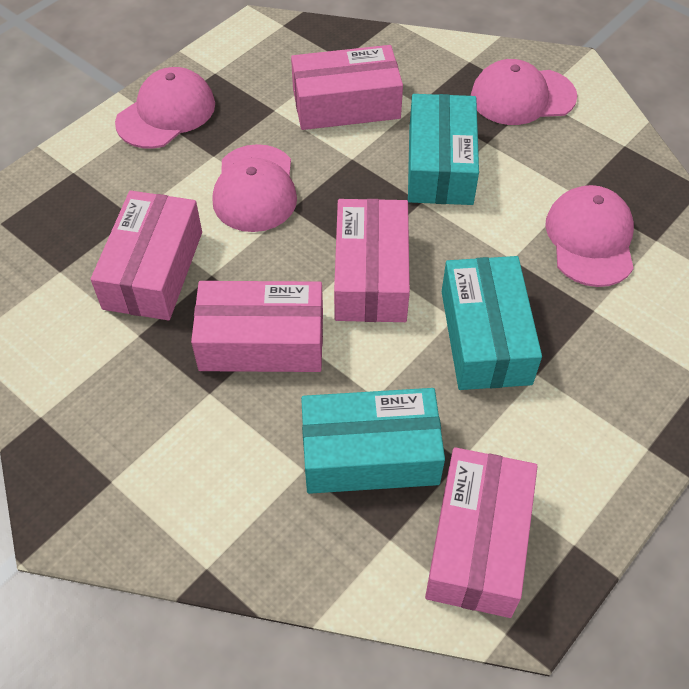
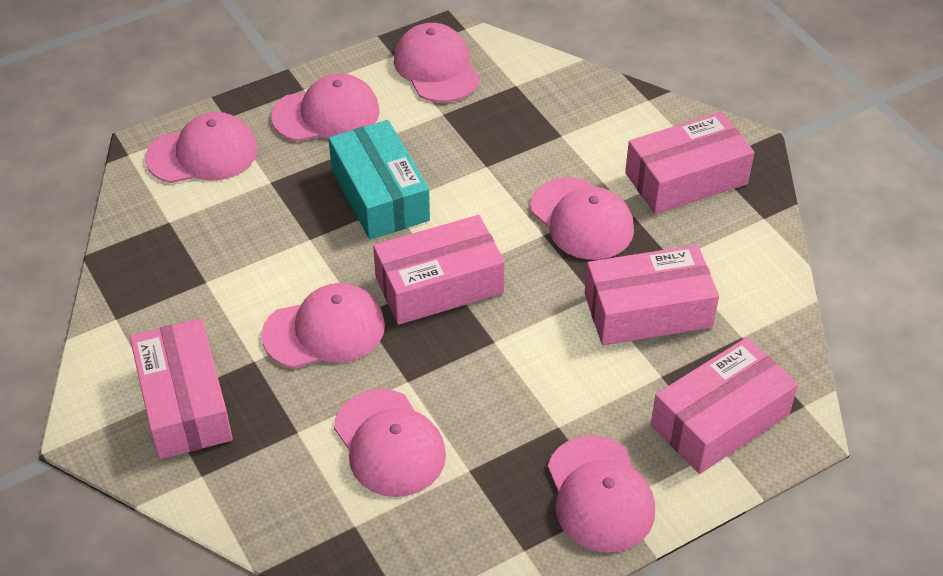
pink cap: 4 -> 7
turquoise box: 3 -> 1

